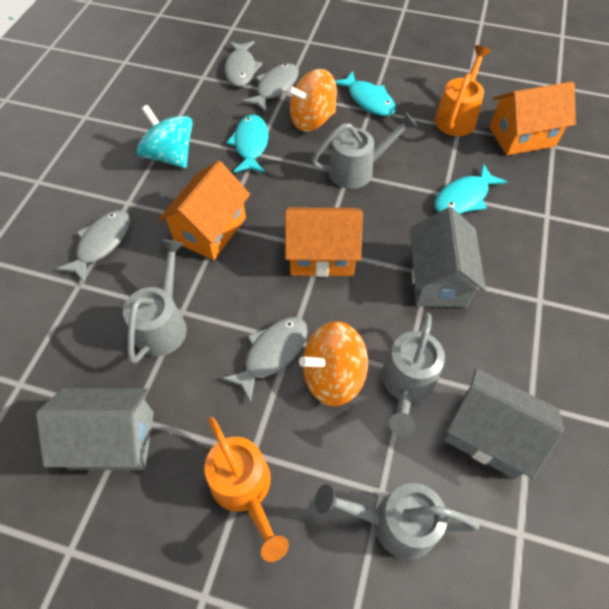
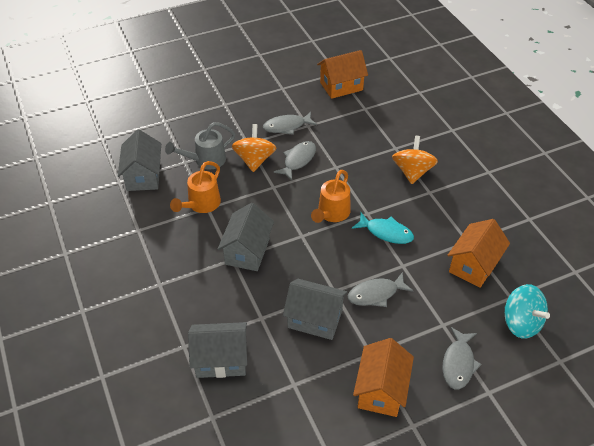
grey house: 3 -> 4
grey watering can: 4 -> 1
turquoise fish: 3 -> 1

